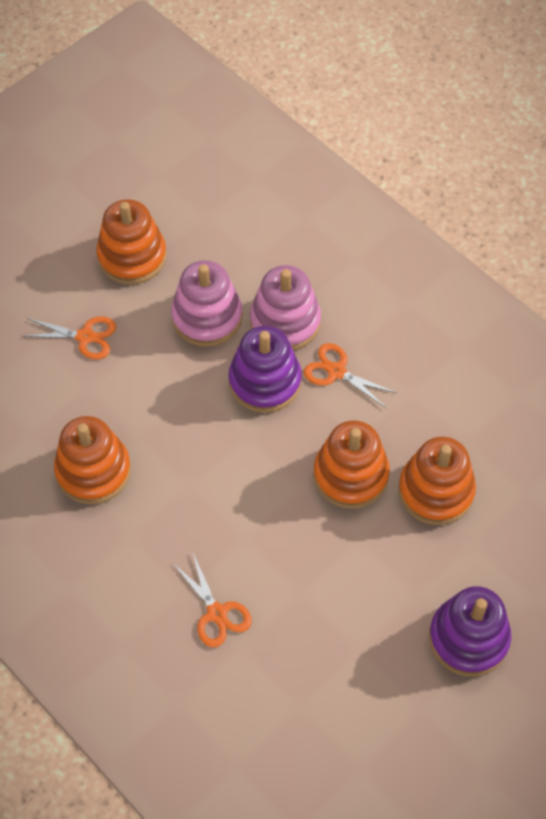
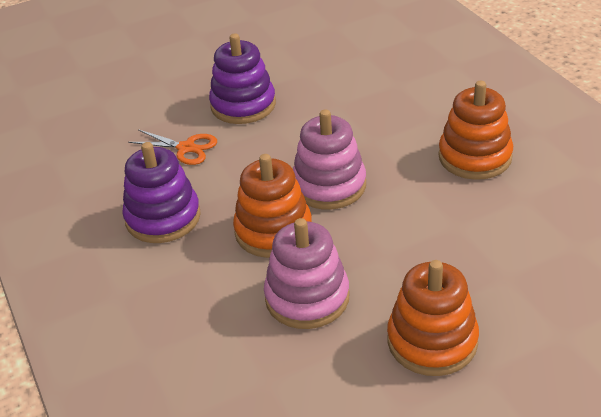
orange scissors: 3 -> 1
orange stacking toy: 4 -> 3

